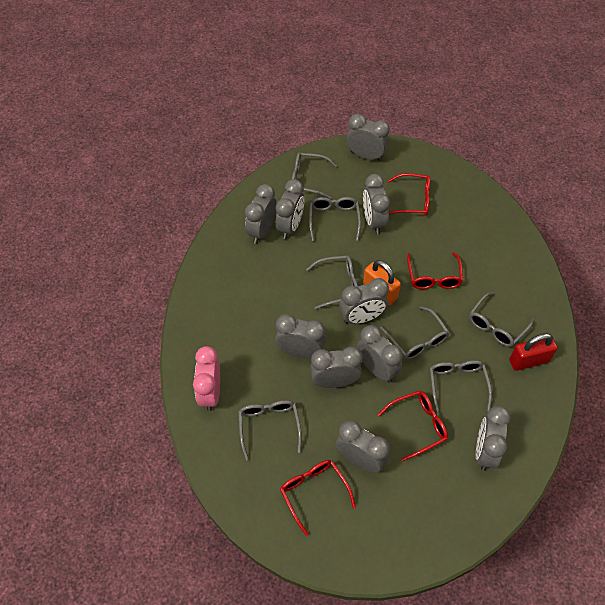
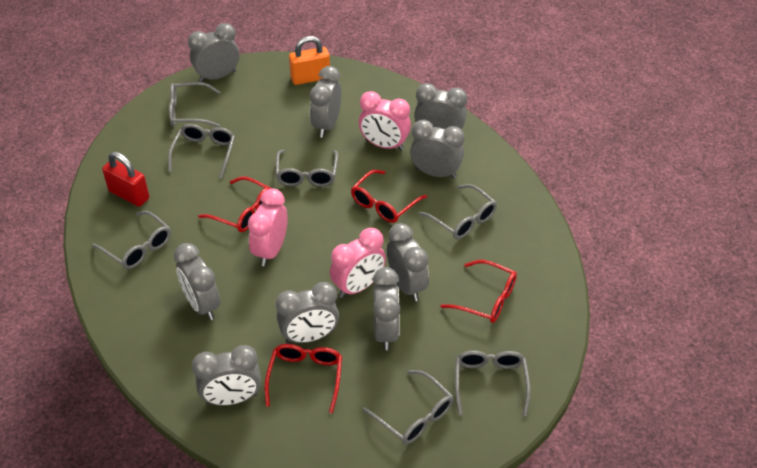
grey clock: 10 -> 9
pink clock: 1 -> 3

